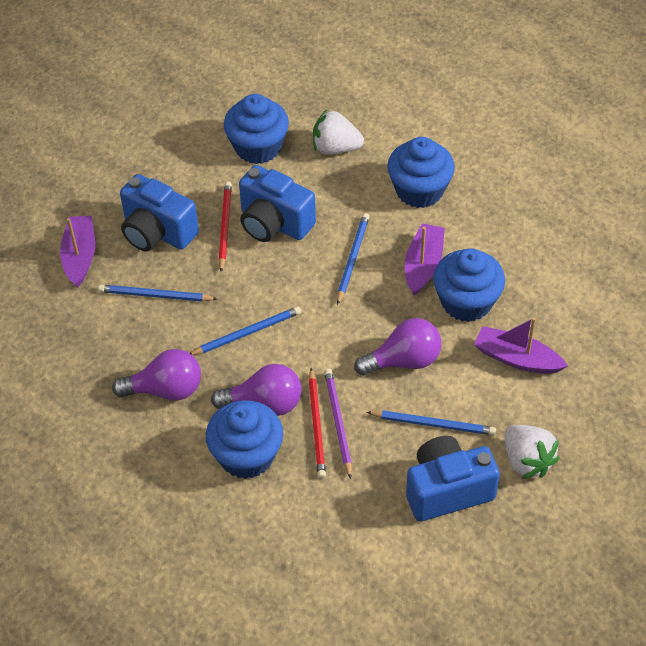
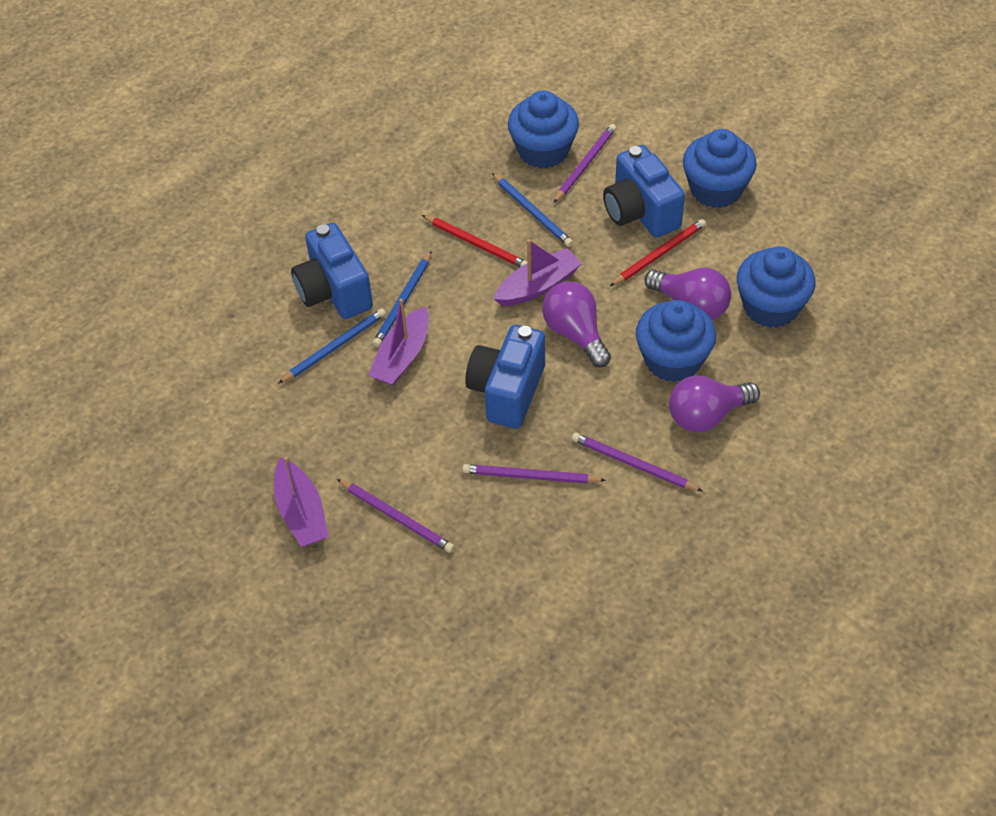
blue pencil: 4 -> 3
purple pencil: 1 -> 4
white strawberry: 2 -> 0

